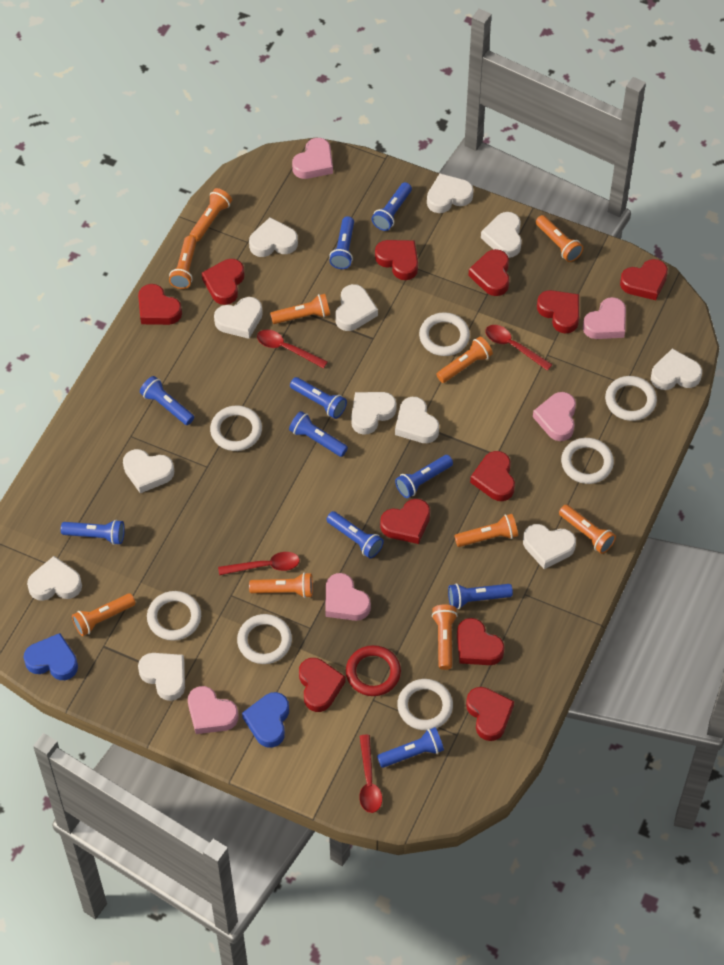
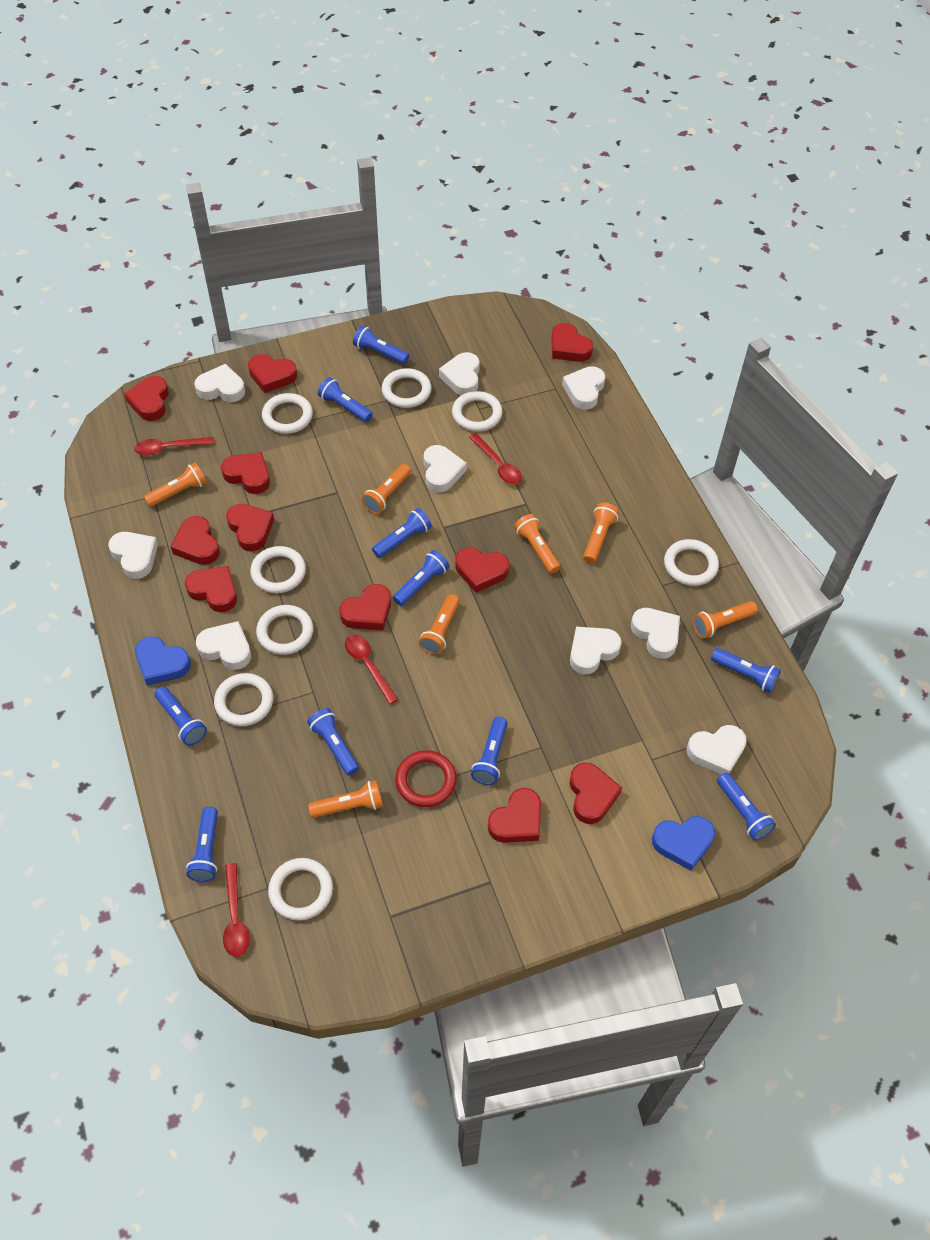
orange flashlight: 10 -> 7
pink heart: 5 -> 0
white heart: 12 -> 9
white ring: 7 -> 8

